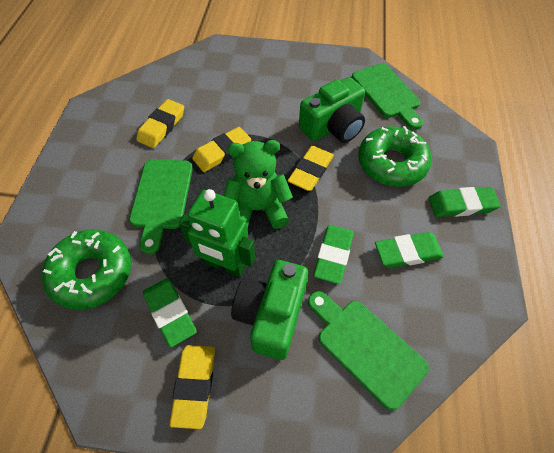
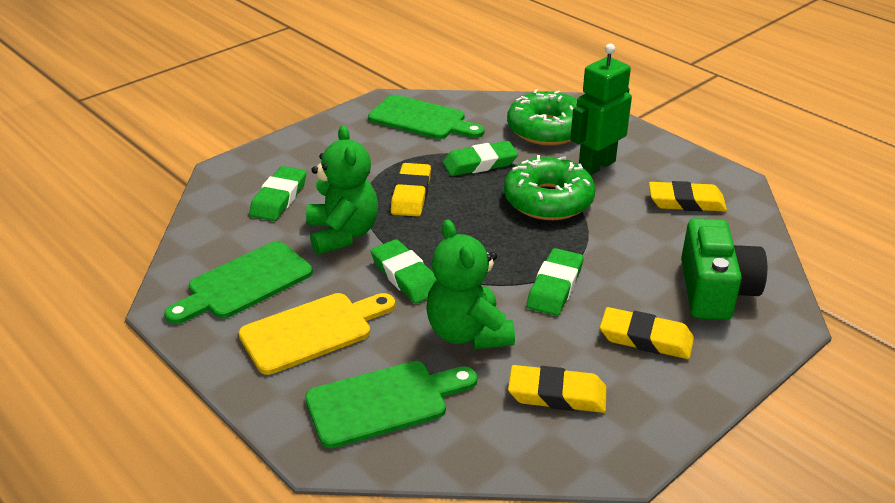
green camera: 2 -> 1
green teddy bear: 1 -> 2
yellow cutting board: 0 -> 1

